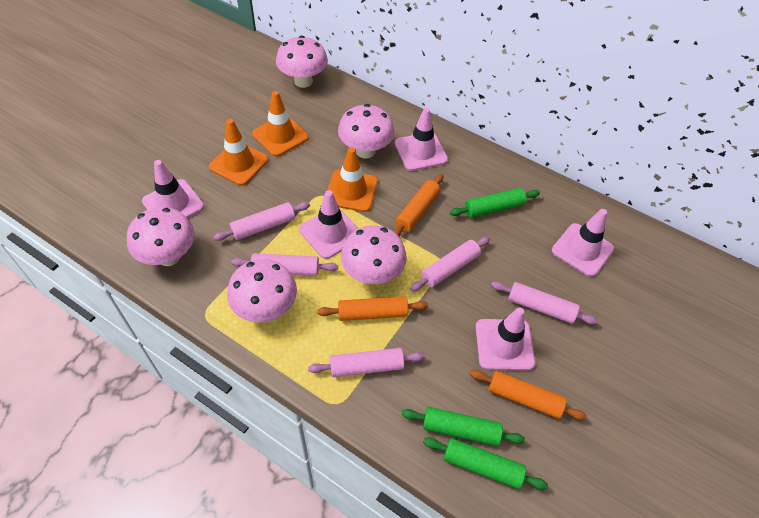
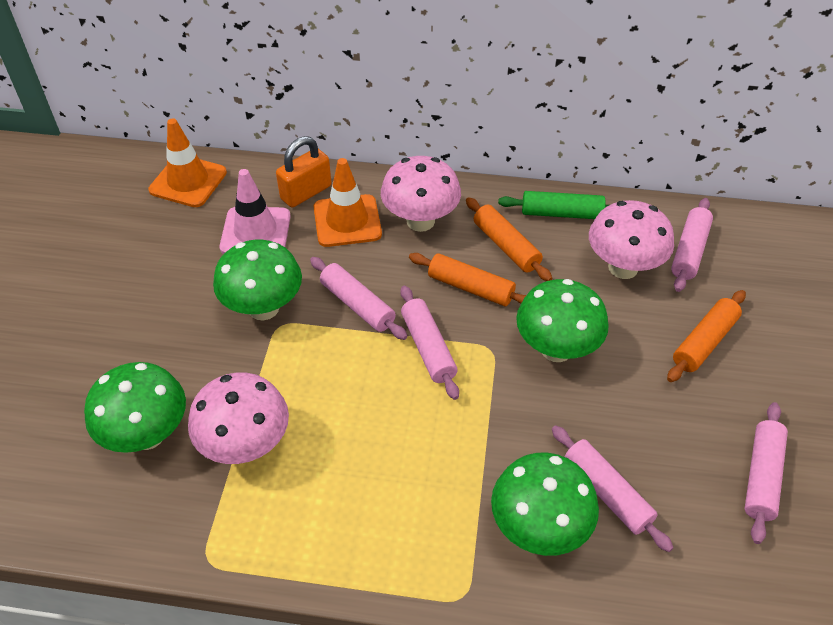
green mushroom: 0 -> 4
green rolling pin: 3 -> 1
orange padlock: 0 -> 1
orange traffic cone: 3 -> 2
pink mushroom: 5 -> 3
pink traffic cone: 5 -> 1

